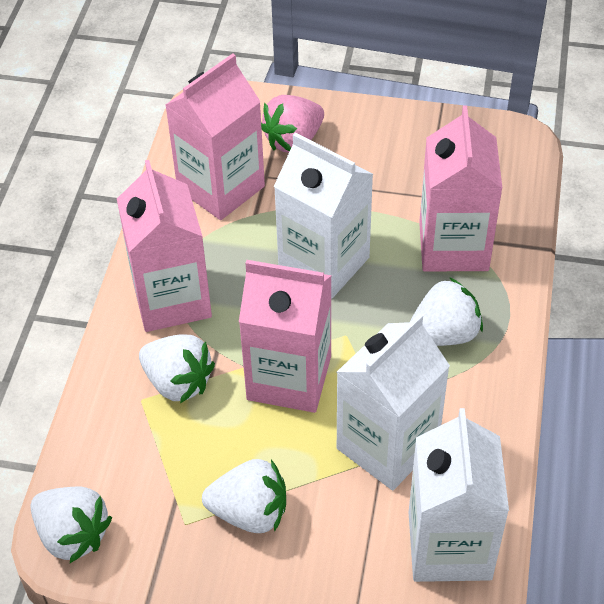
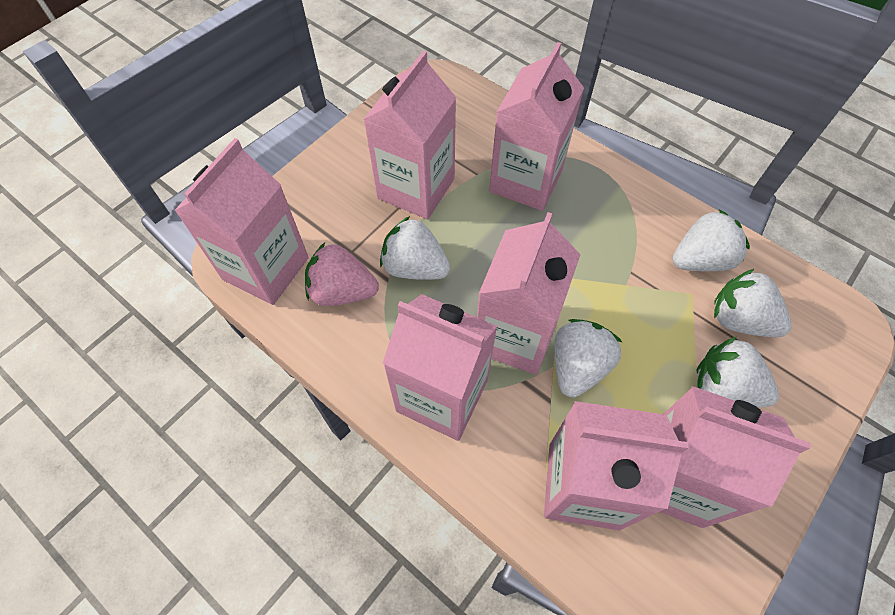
pink carton: 4 -> 7
white carton: 3 -> 0
white strawberry: 4 -> 5

